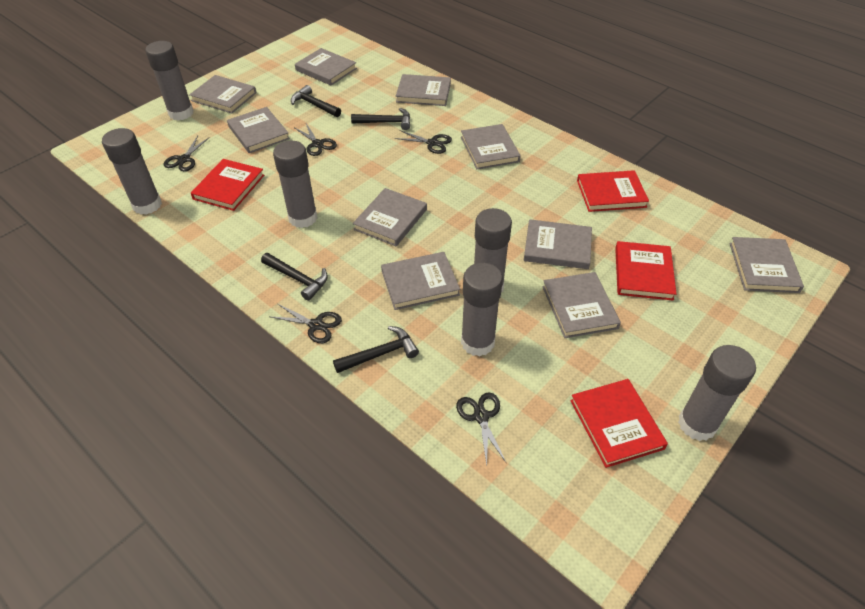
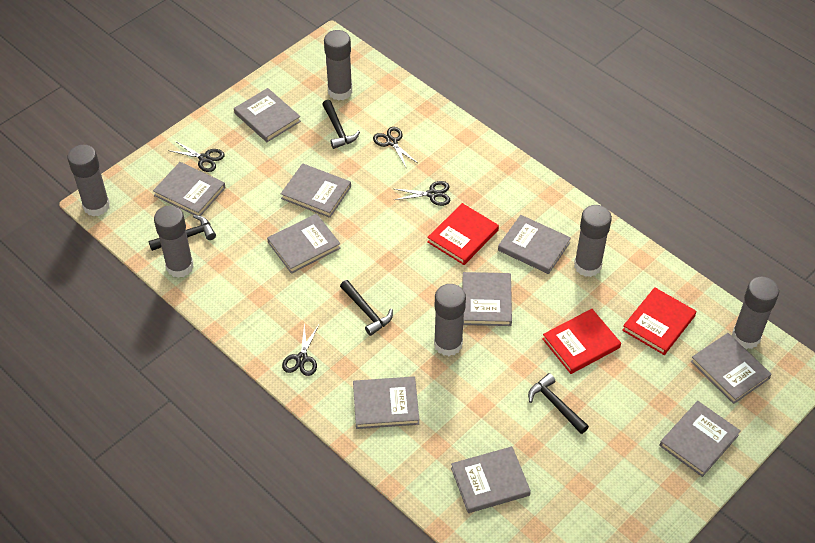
black scissors: 5 -> 4
red book: 4 -> 3

